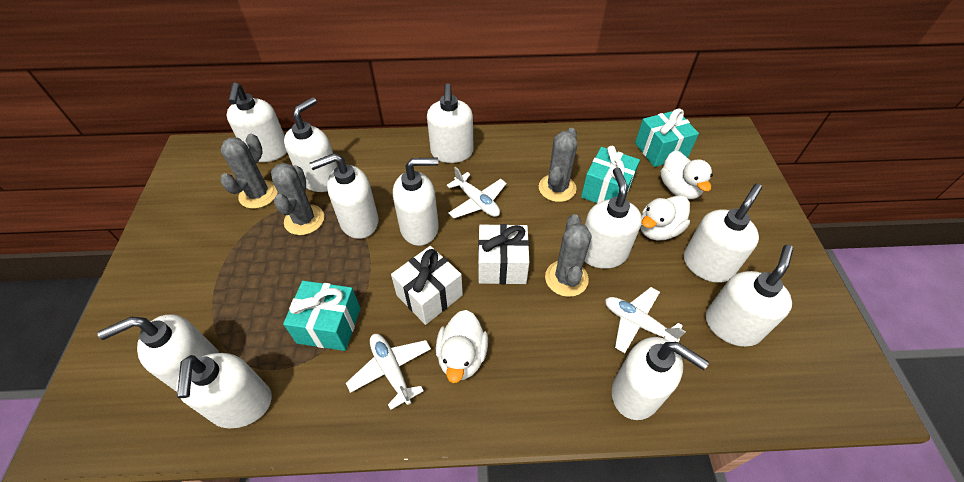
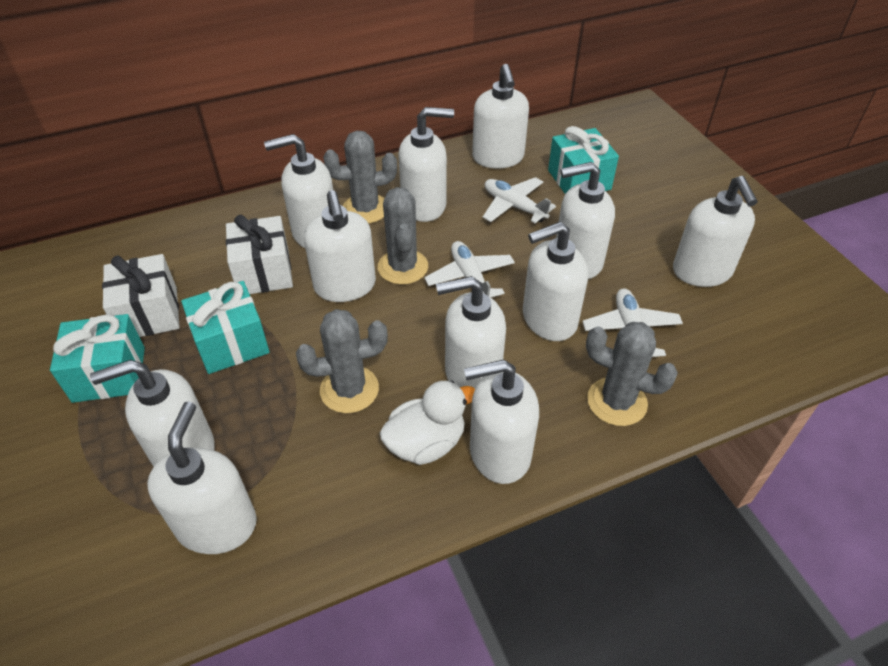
white duck: 3 -> 1

